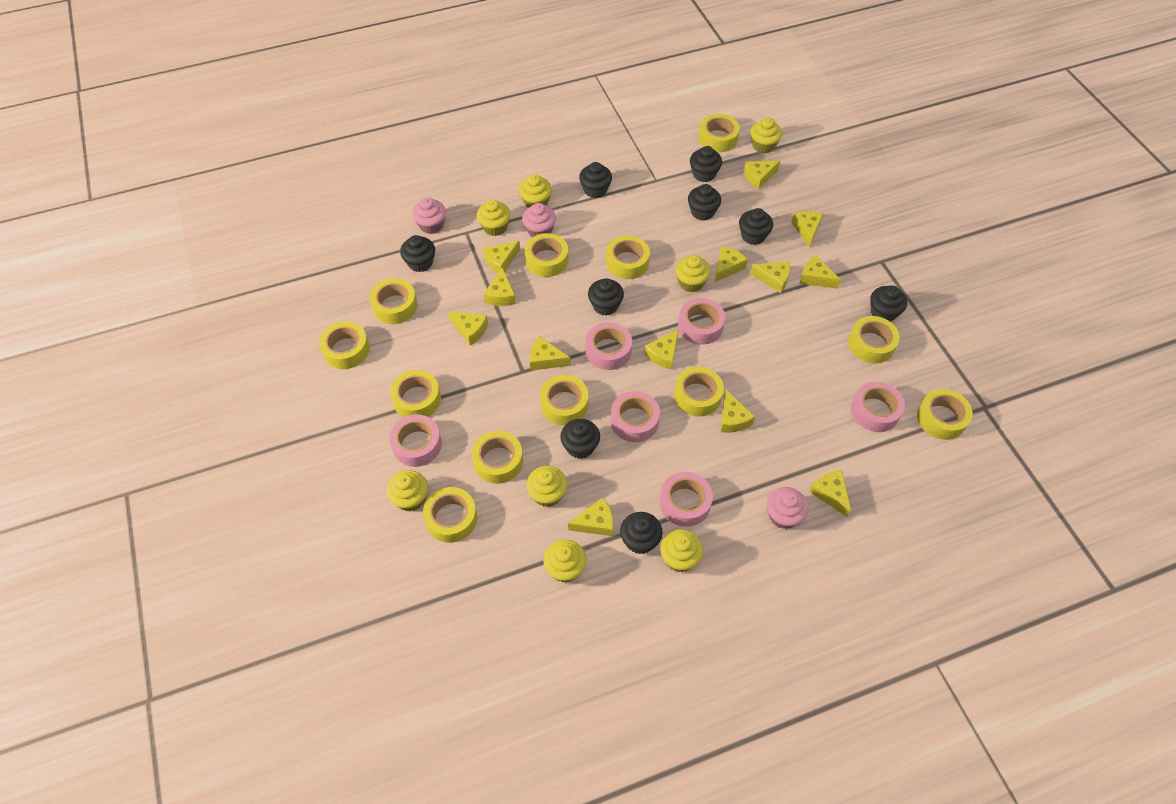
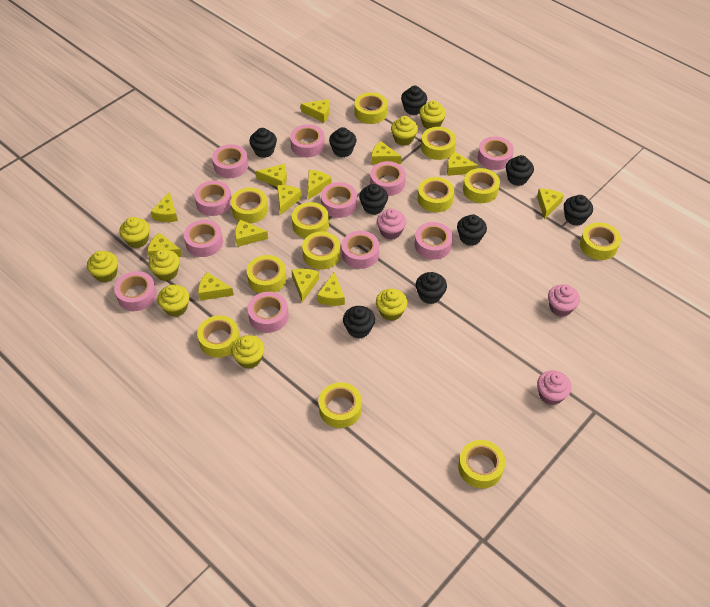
pink tape: 6 -> 11

